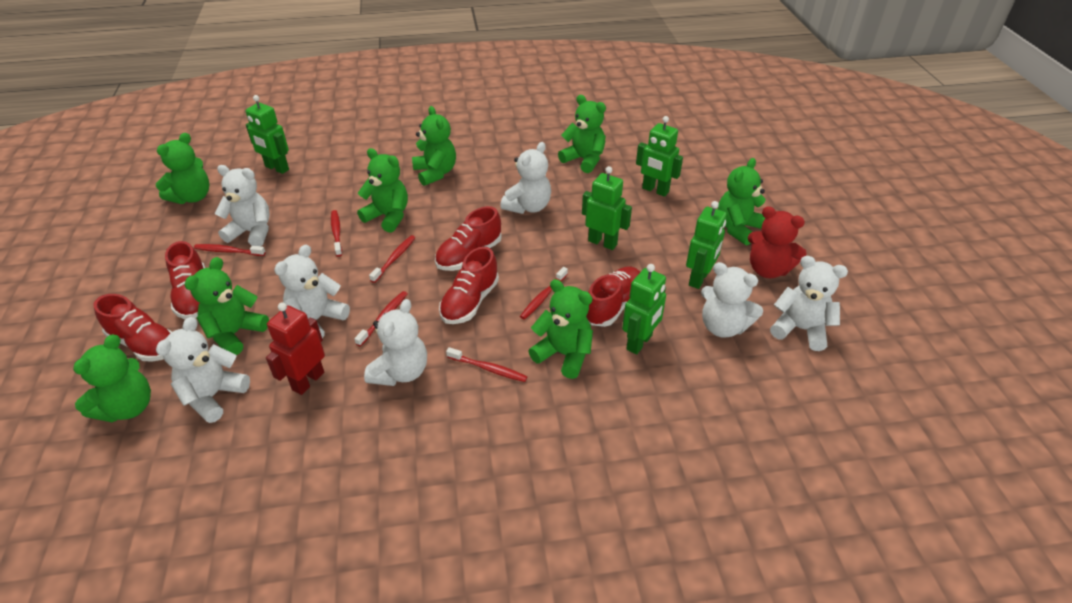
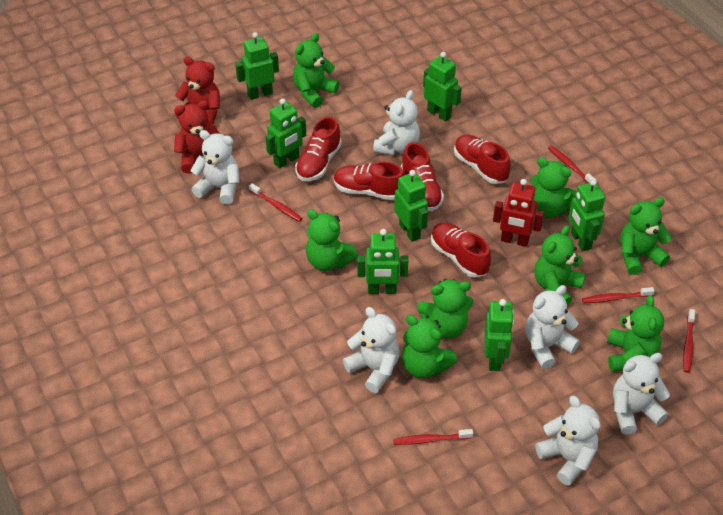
green robot: 5 -> 7
red teddy bear: 1 -> 2
red toothbrush: 6 -> 5
white teddy bear: 7 -> 6

